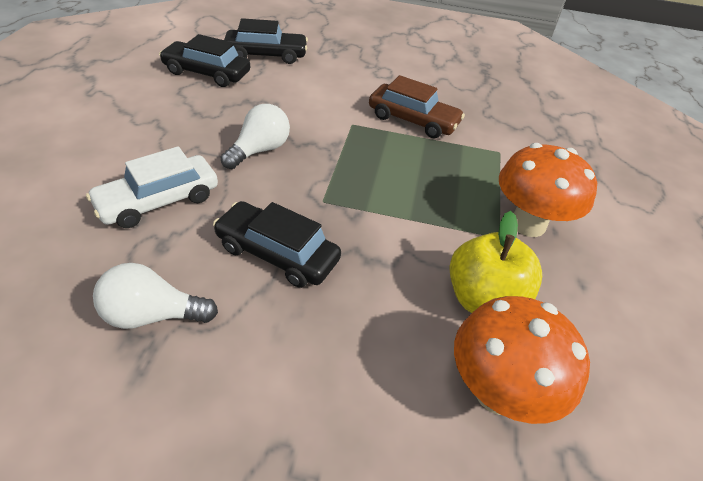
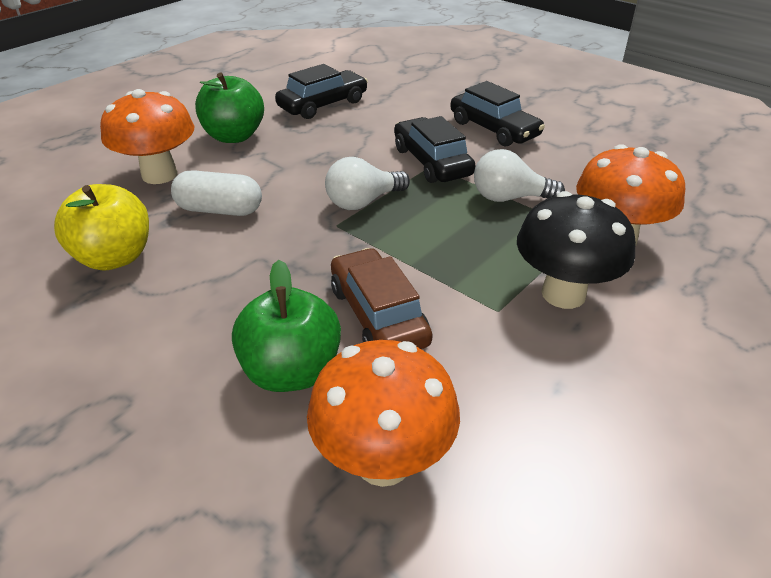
black mushroom: 0 -> 1
green apple: 0 -> 2
orange mushroom: 2 -> 3
white capsule: 0 -> 1
white car: 1 -> 0

